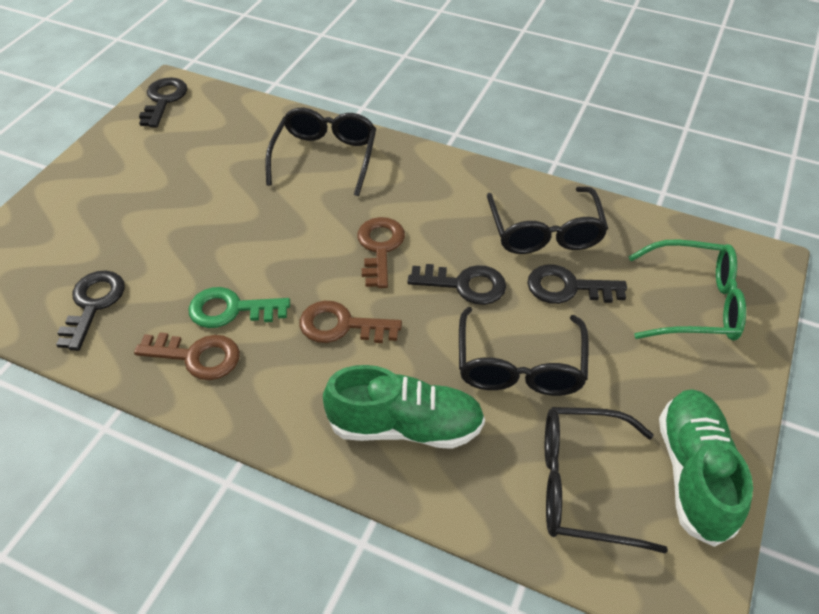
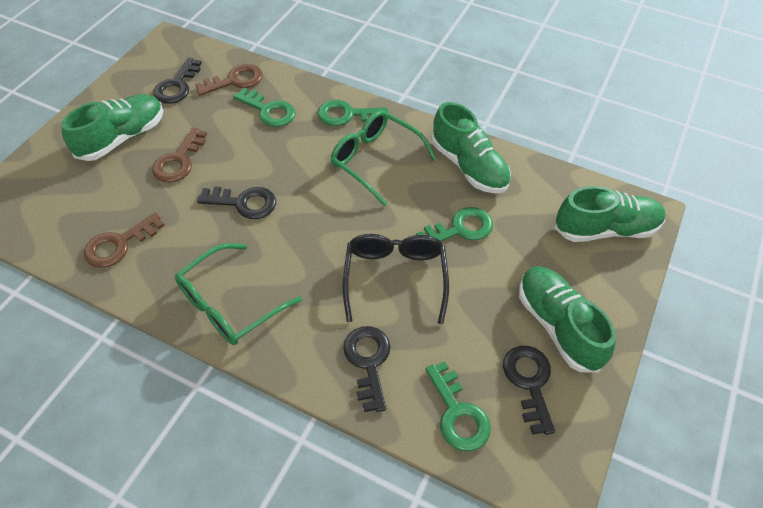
black glasses: 4 -> 1
green glasses: 1 -> 2
green key: 1 -> 4
green shoe: 2 -> 4

